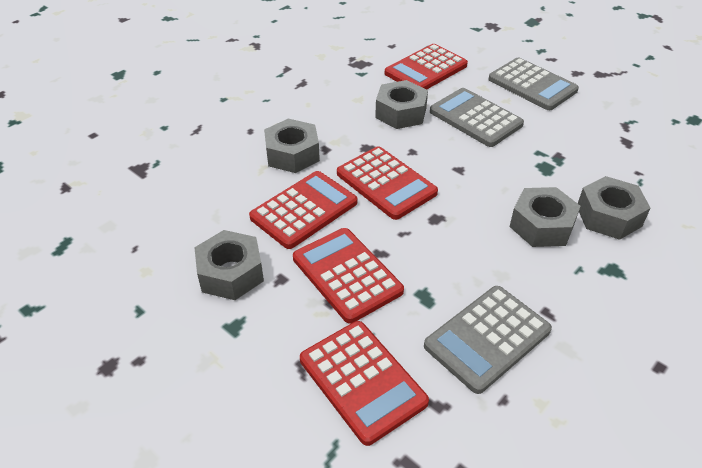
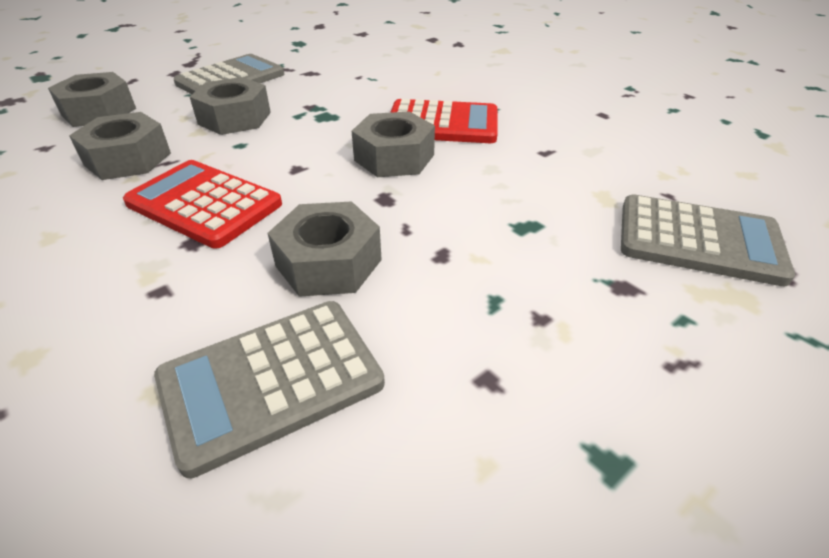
red calculator: 5 -> 2

